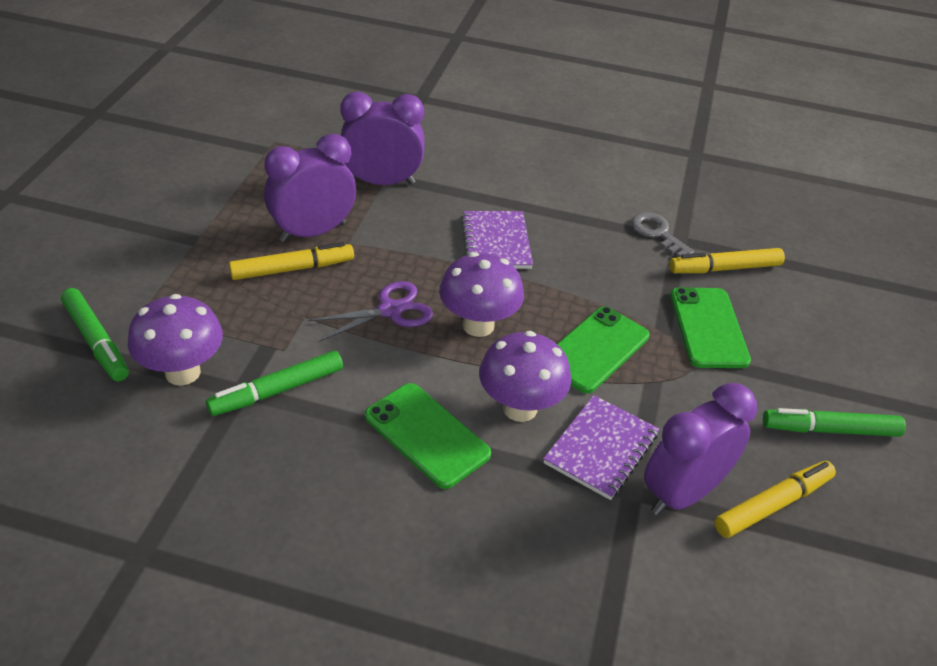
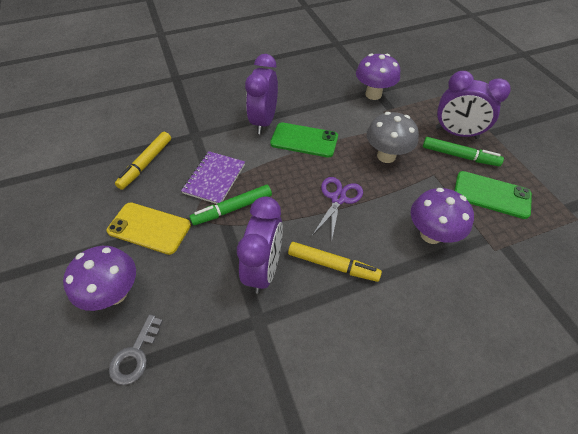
green marker: 3 -> 2
green phone: 3 -> 2
grey mushroom: 0 -> 1
purple notebook: 2 -> 1
yellow marker: 3 -> 2
yellow phone: 0 -> 1

